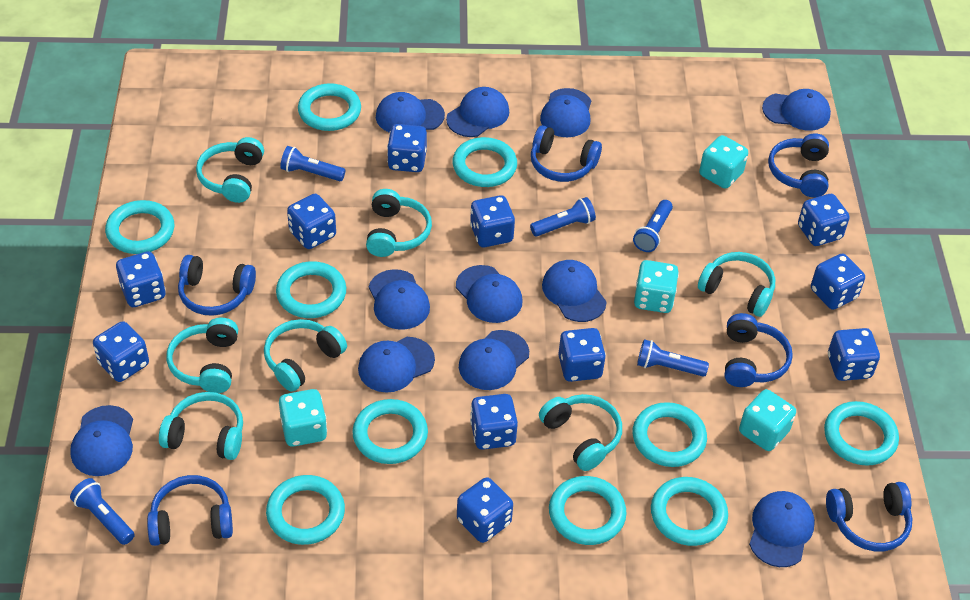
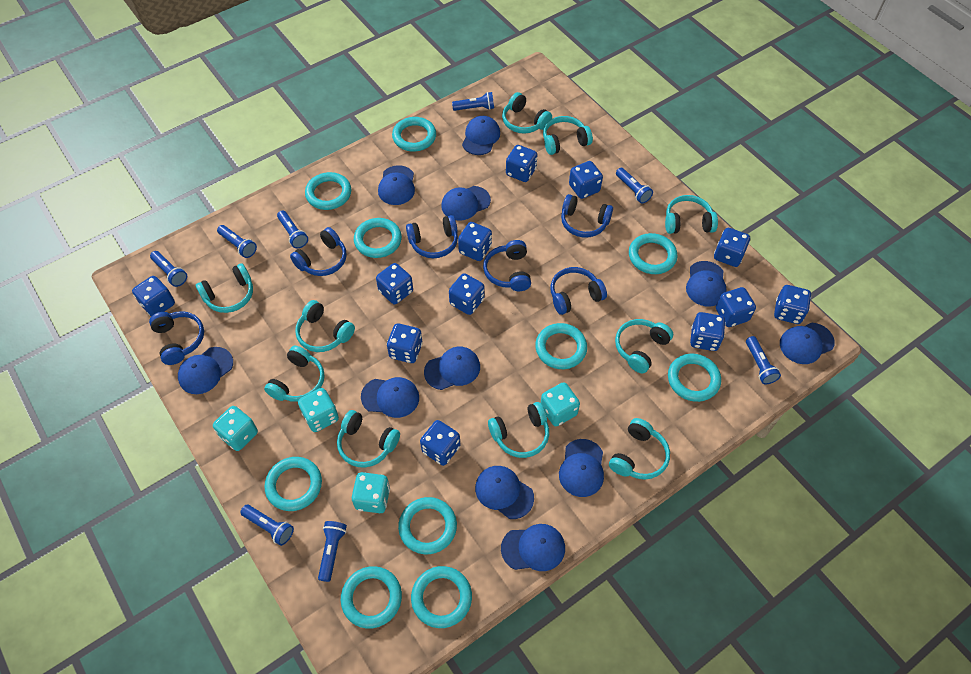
blue dice: 11 -> 12
blue flashlight: 5 -> 8
turquoise headphones: 7 -> 10

